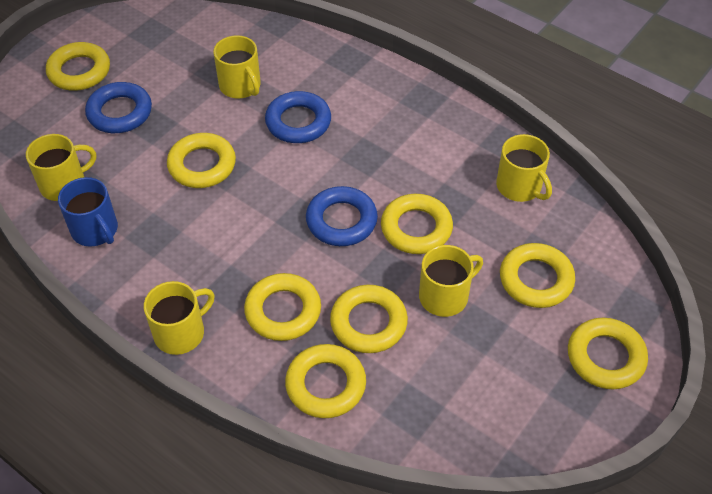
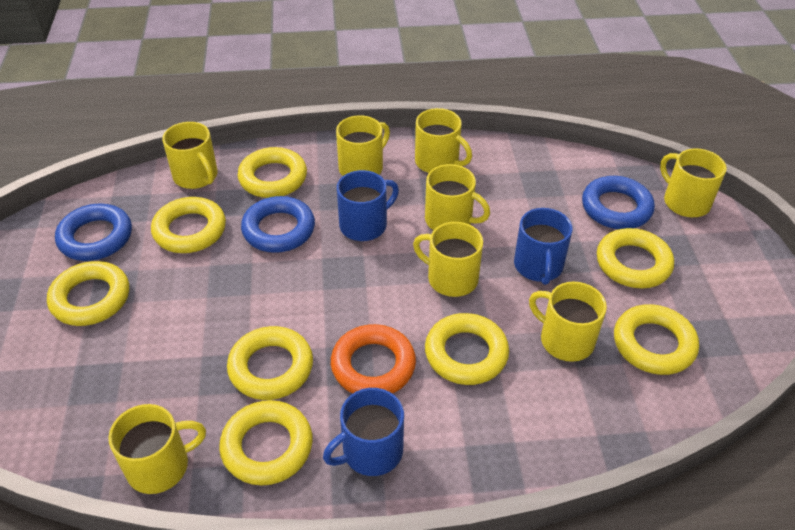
blue mug: 1 -> 3
orange ring: 0 -> 1
yellow mug: 5 -> 8

